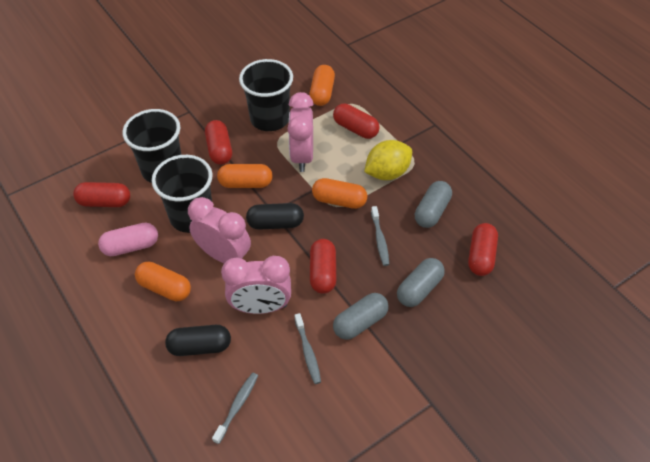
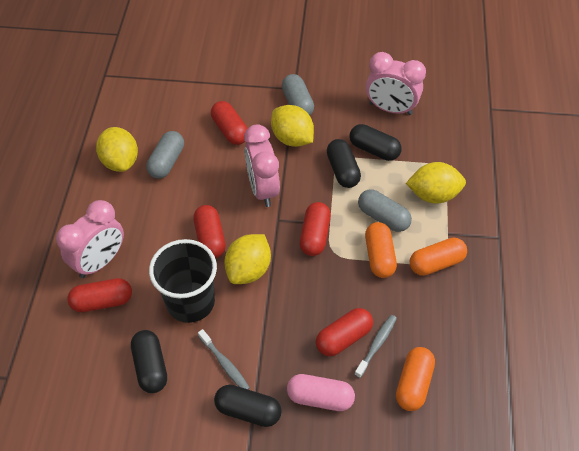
black capsule: 2 -> 4
black cup: 3 -> 1
grey toothbrush: 3 -> 2
orange capsule: 4 -> 3
yellow lemon: 1 -> 4

